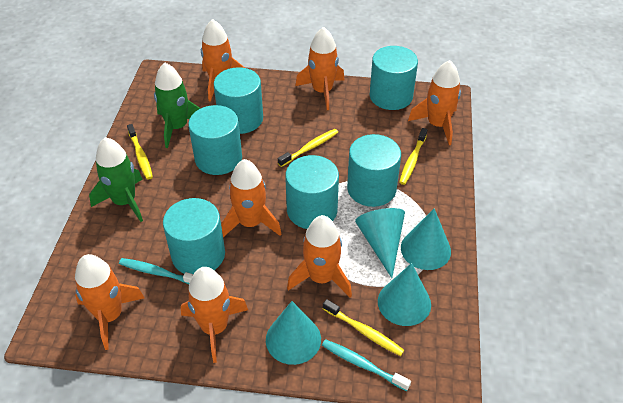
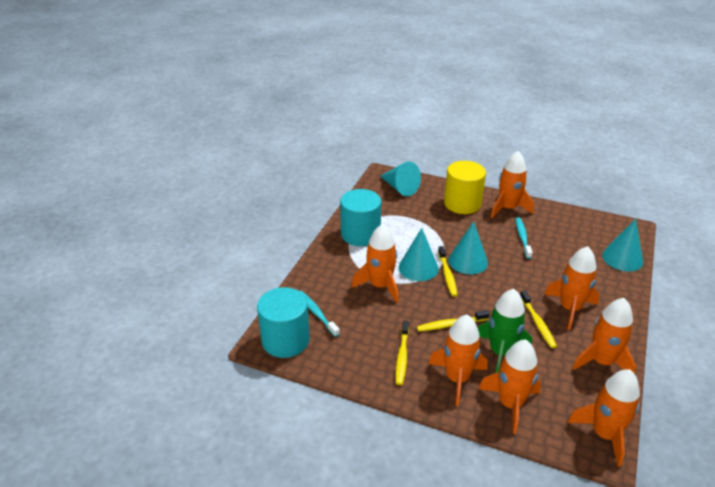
green rocket: 2 -> 1
turquoise cylinder: 6 -> 2
yellow cylinder: 0 -> 1

